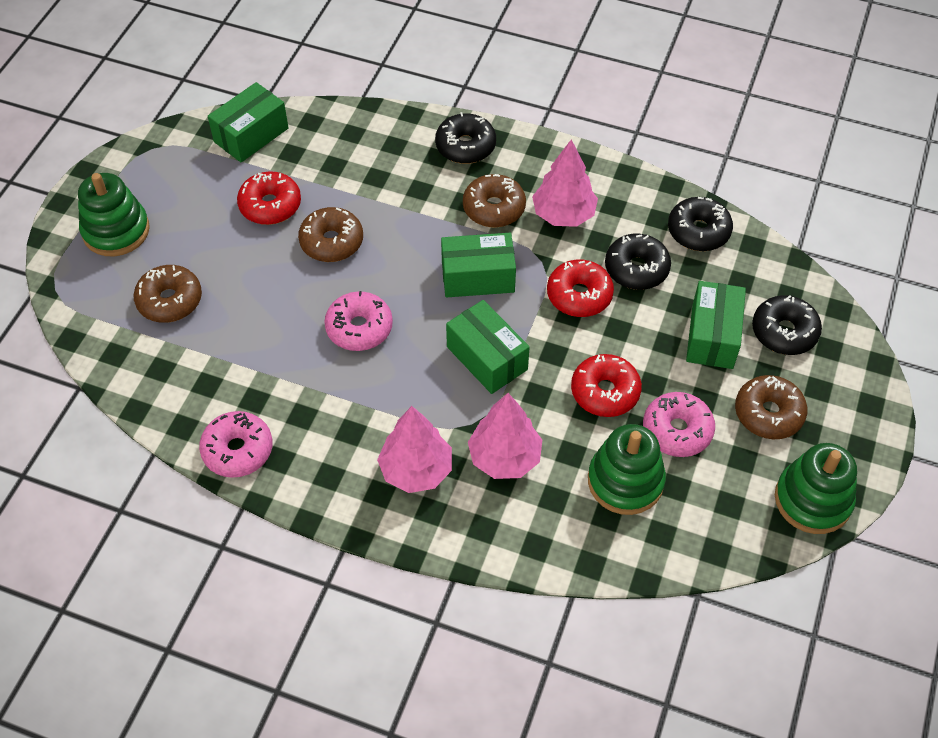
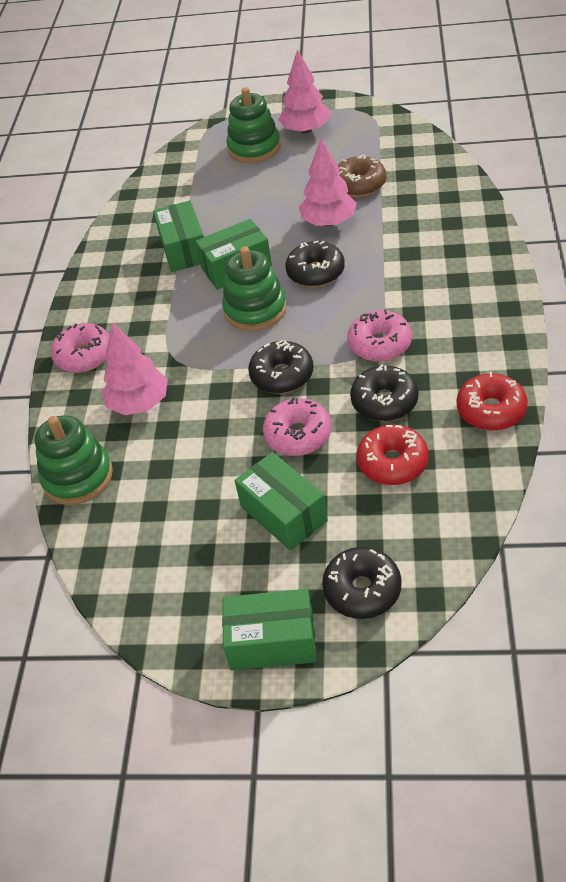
brown donut: 4 -> 1
red donut: 3 -> 2

